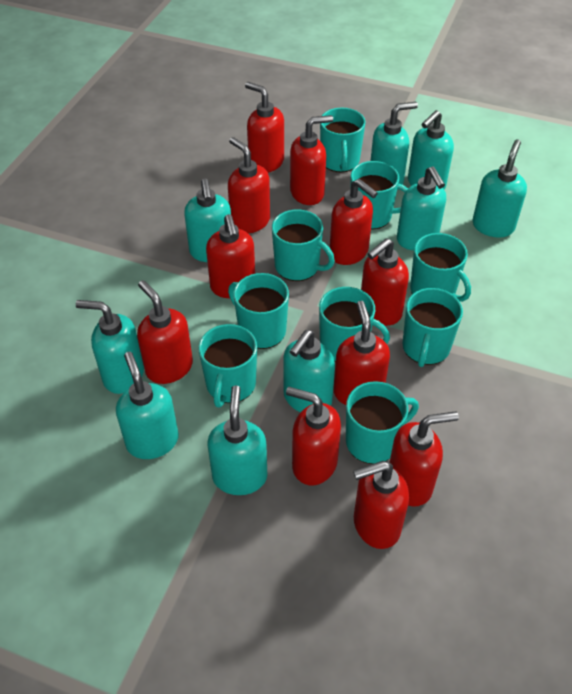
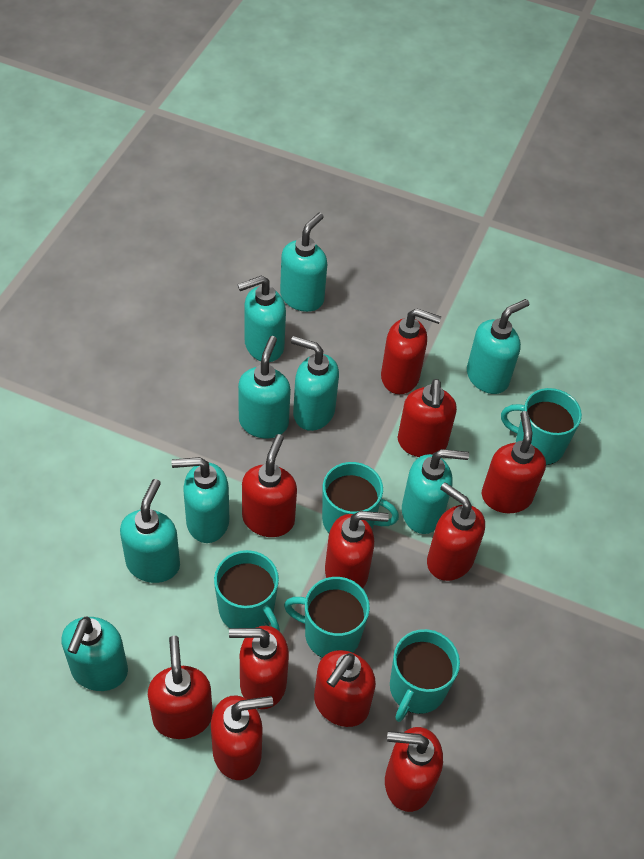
turquoise mug: 9 -> 5

